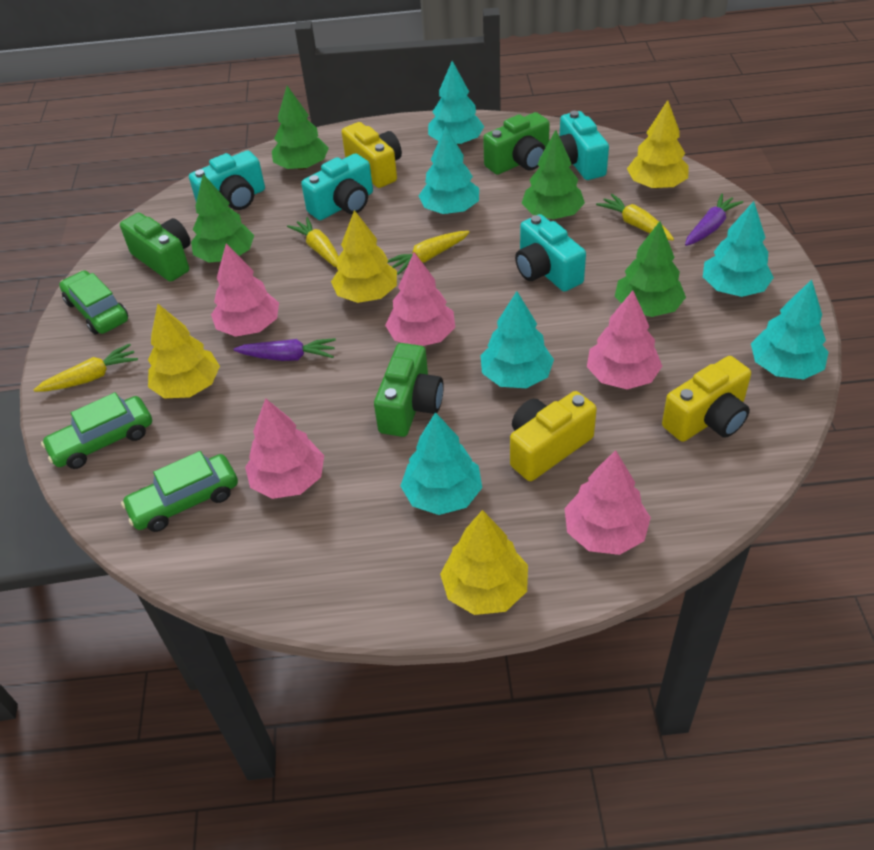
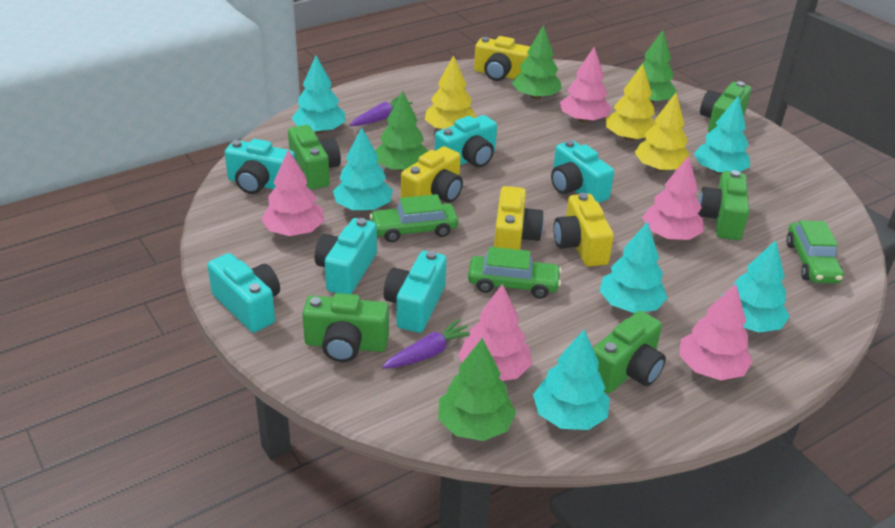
green camera: 3 -> 5
turquoise camera: 4 -> 6
yellow camera: 3 -> 4
yellow carrot: 4 -> 0
yellow tree: 4 -> 3

